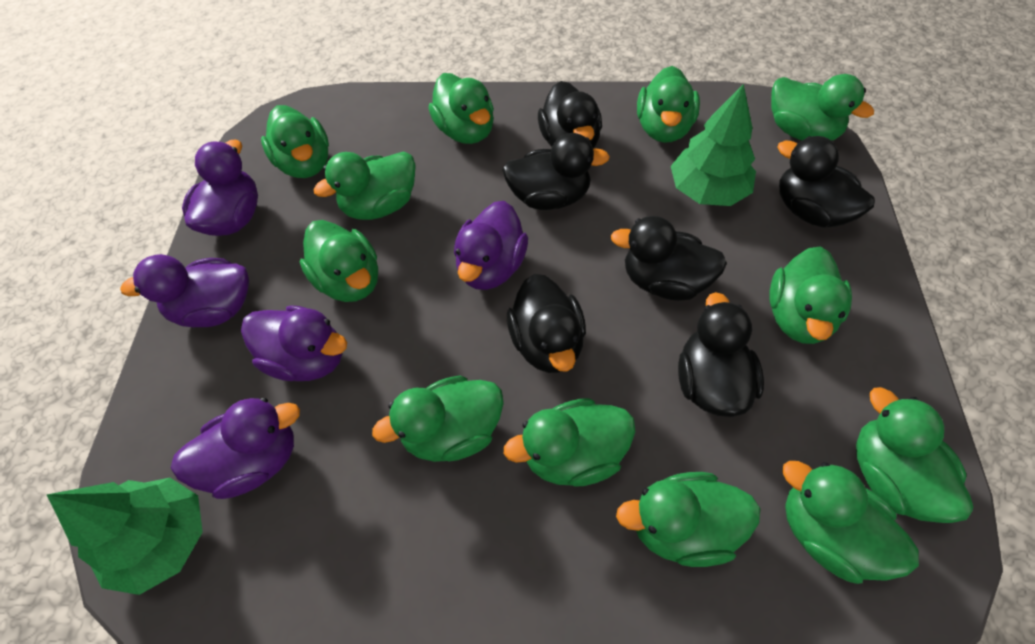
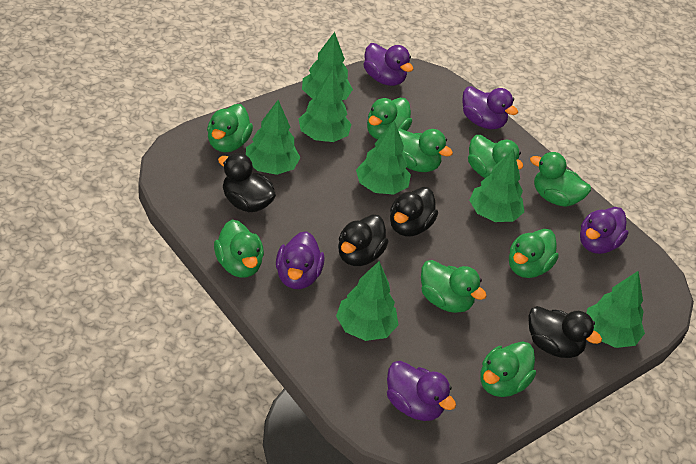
black duck: 6 -> 4
green duck: 12 -> 9
green tree: 2 -> 7

